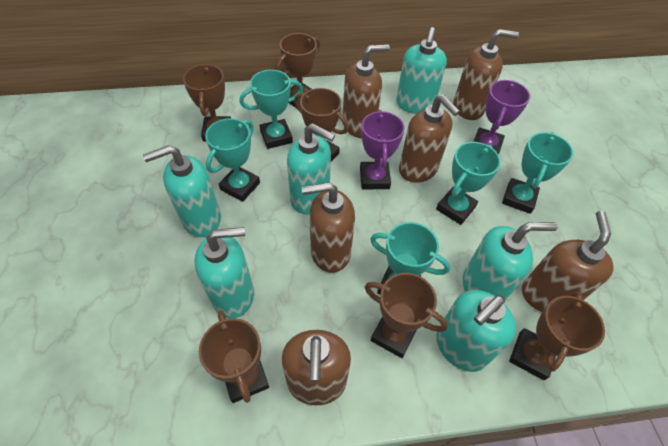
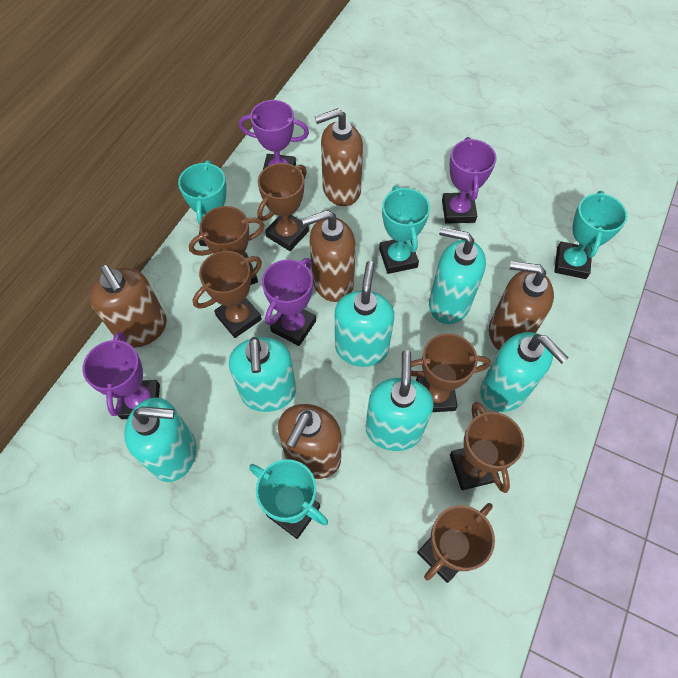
brown soap dispenser: 6 -> 5
purple trophy: 2 -> 4
turquoise trophy: 5 -> 4

